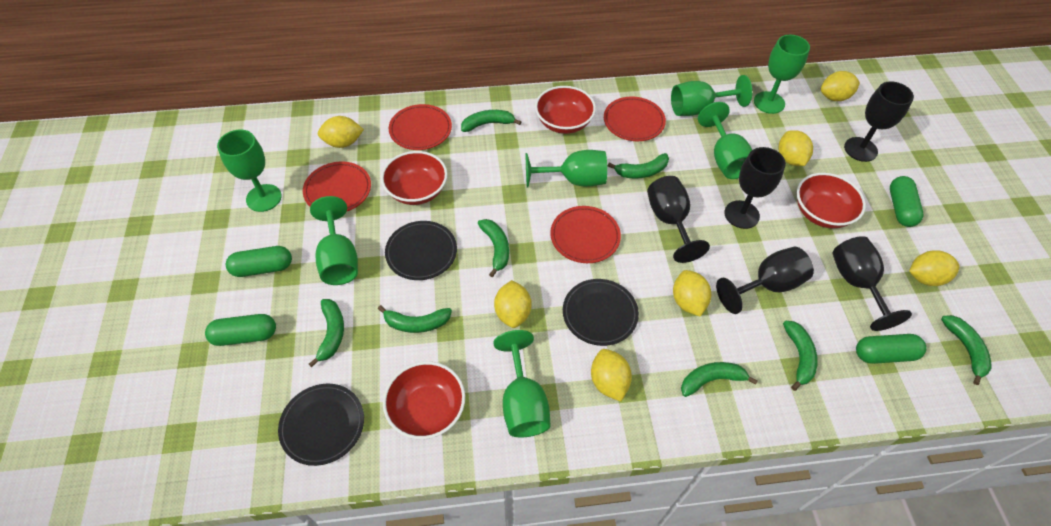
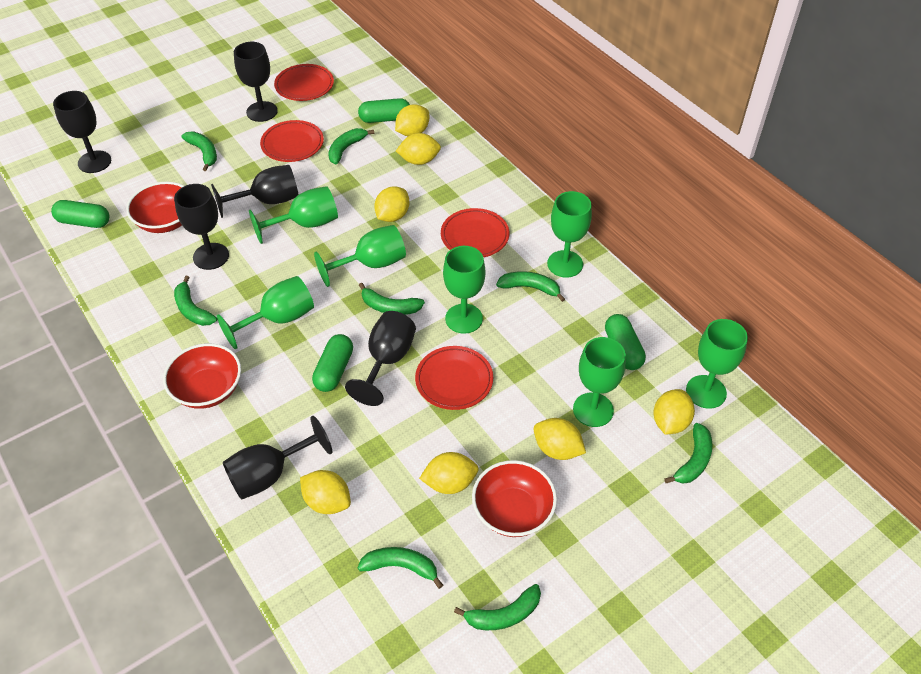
black goblet: 5 -> 6
black plate: 3 -> 0
red bowl: 4 -> 3

